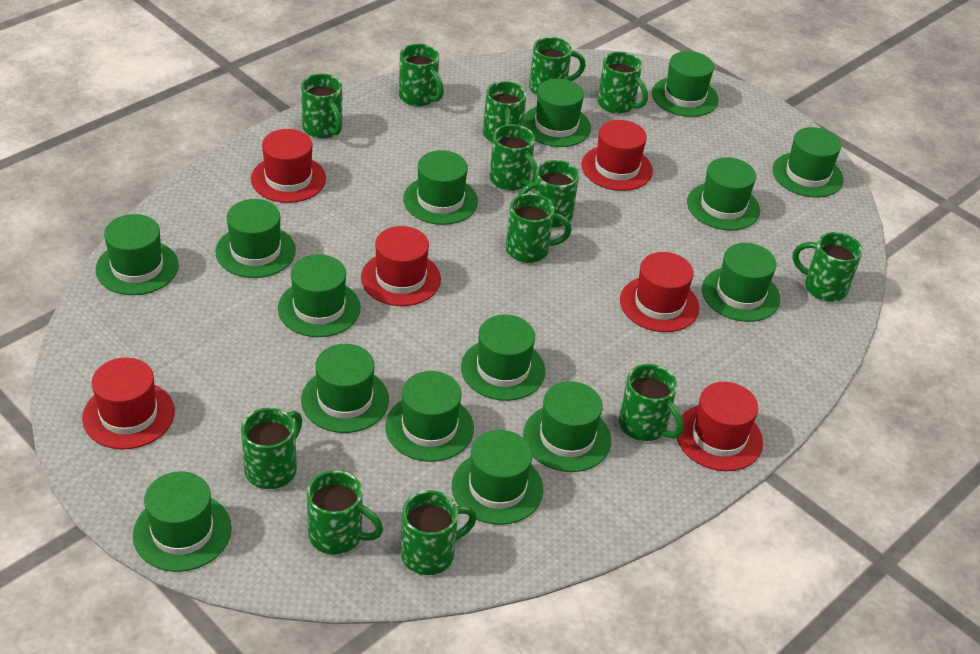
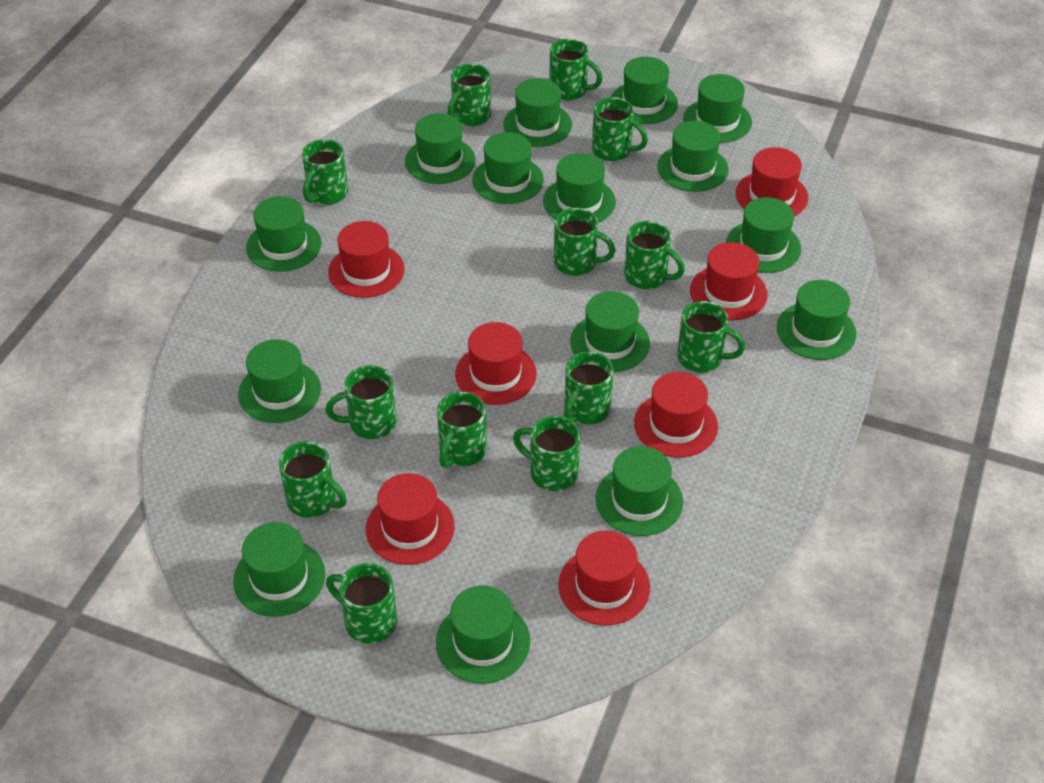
red hat: 6 -> 7

